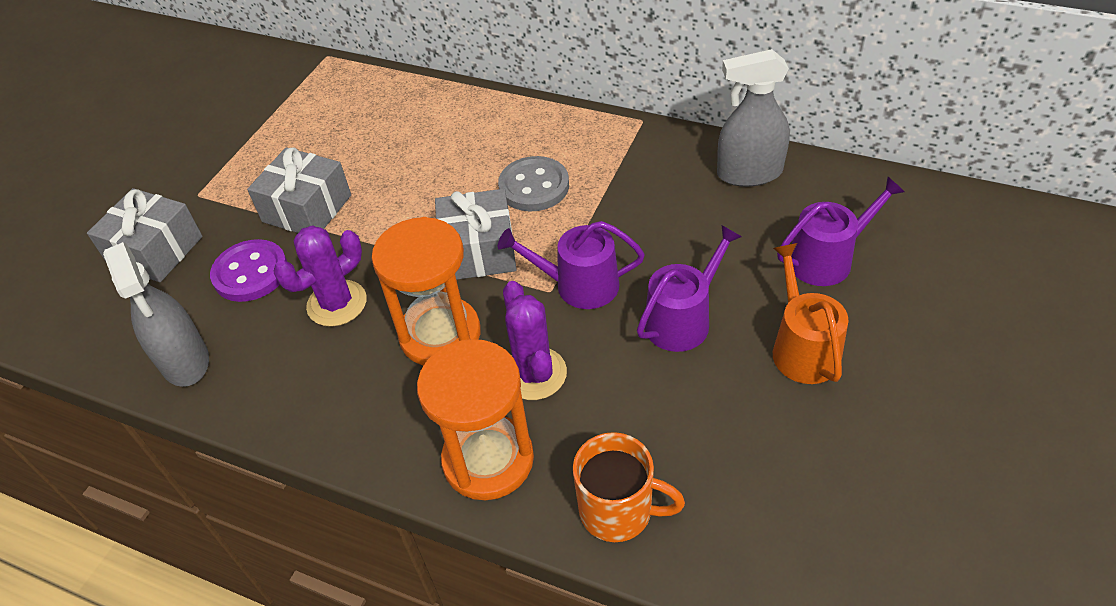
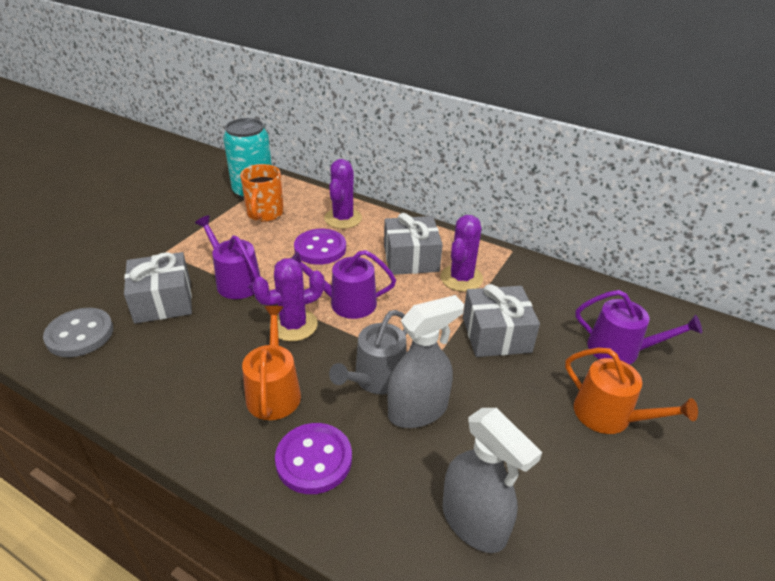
grey watering can: 0 -> 1
orange hourglass: 2 -> 0
orange watering can: 1 -> 2
purple button: 1 -> 2
purple cactus: 2 -> 3
turquoise can: 0 -> 1

